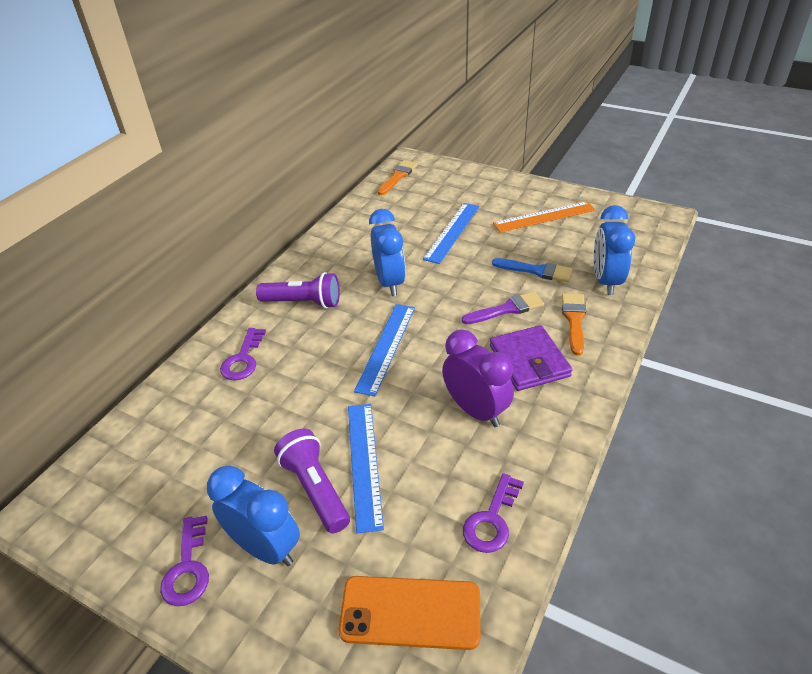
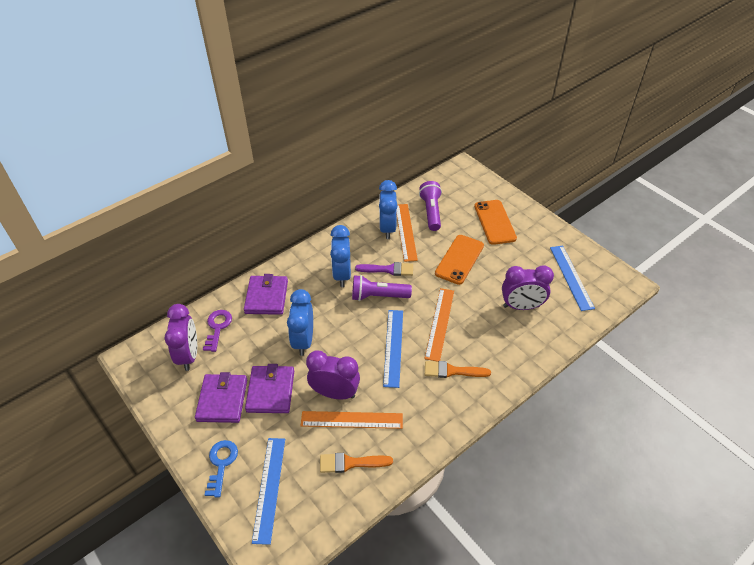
blue brush: 1 -> 0
blue key: 0 -> 1
orange phone: 1 -> 2
orange ruler: 1 -> 3
purple clock: 1 -> 3
purple key: 3 -> 1
purple wallet: 1 -> 3

